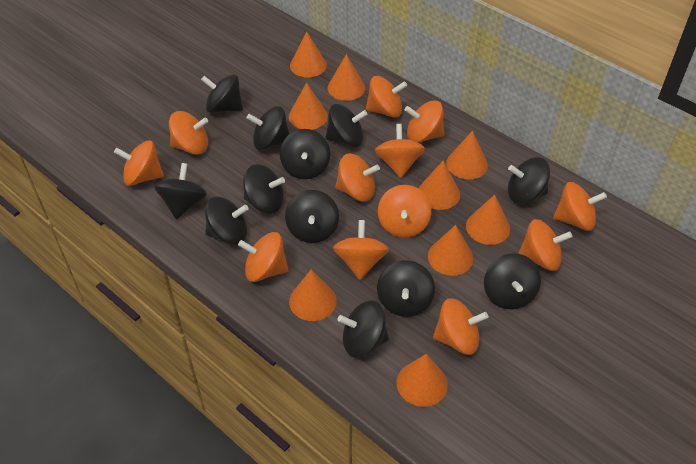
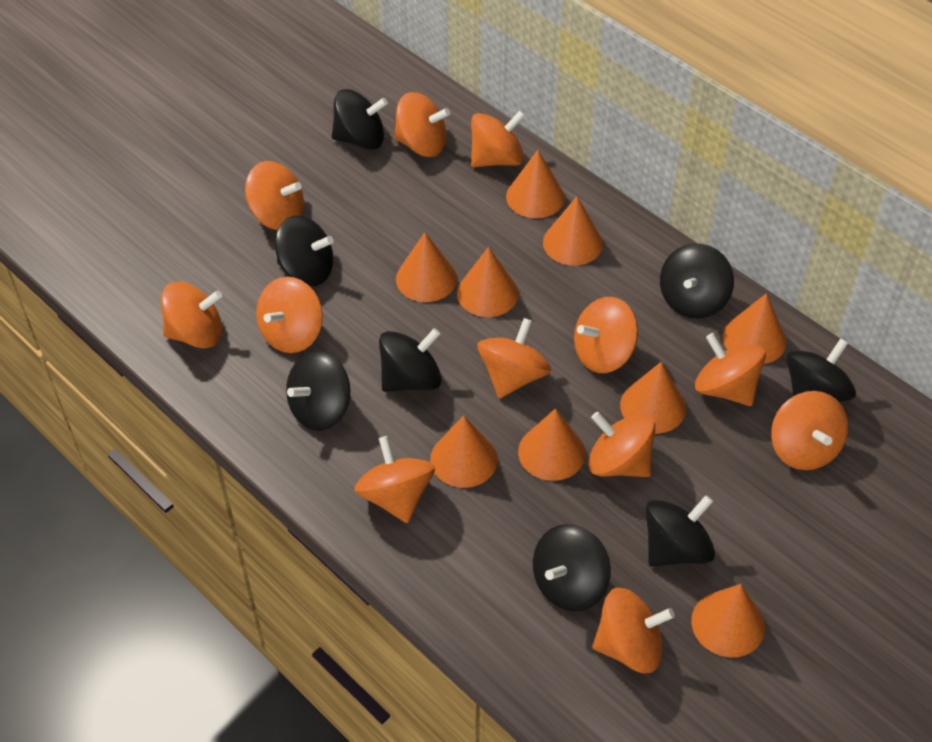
black spinning top: 12 -> 8

